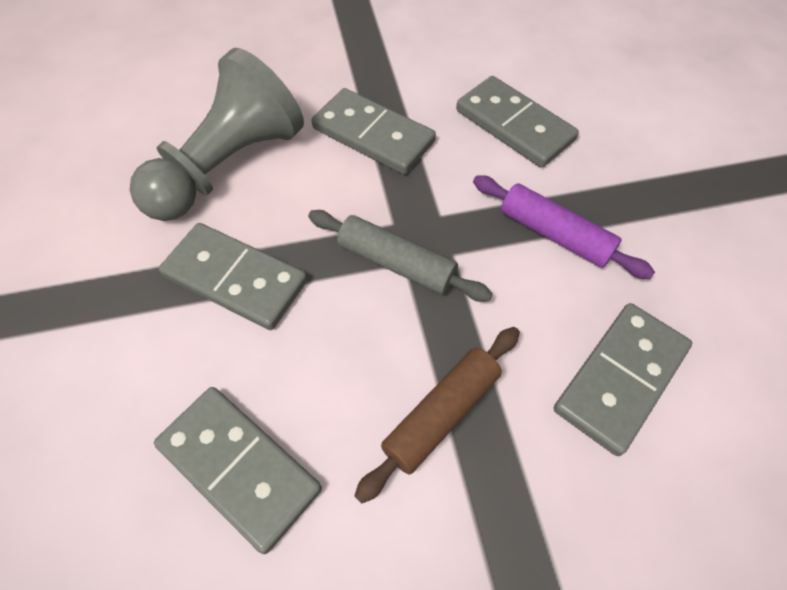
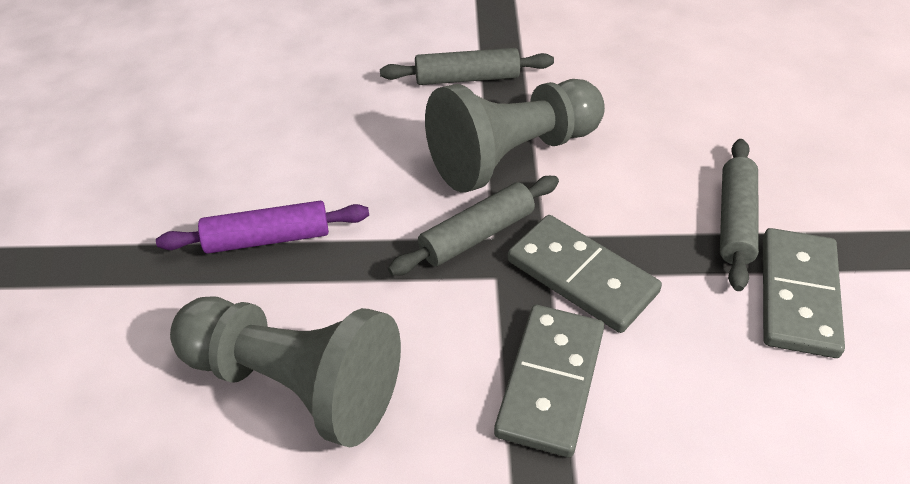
brown rolling pin: 1 -> 0
grey domino: 5 -> 3
grey pawn: 1 -> 2
grey rolling pin: 1 -> 3

